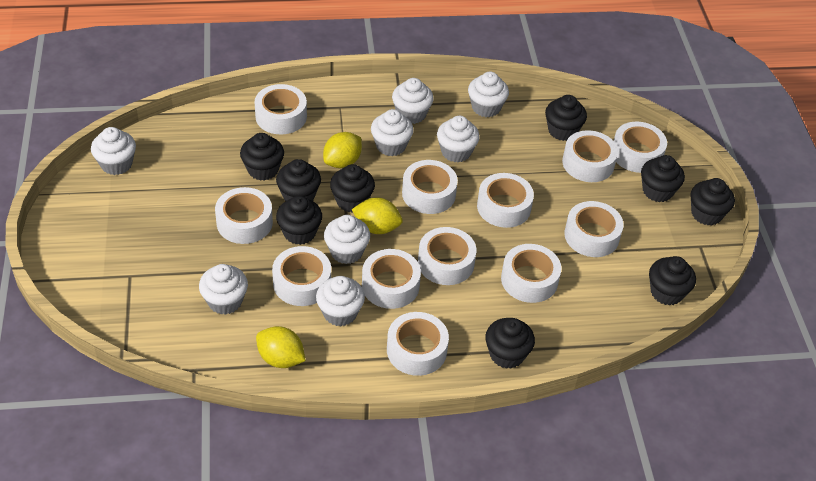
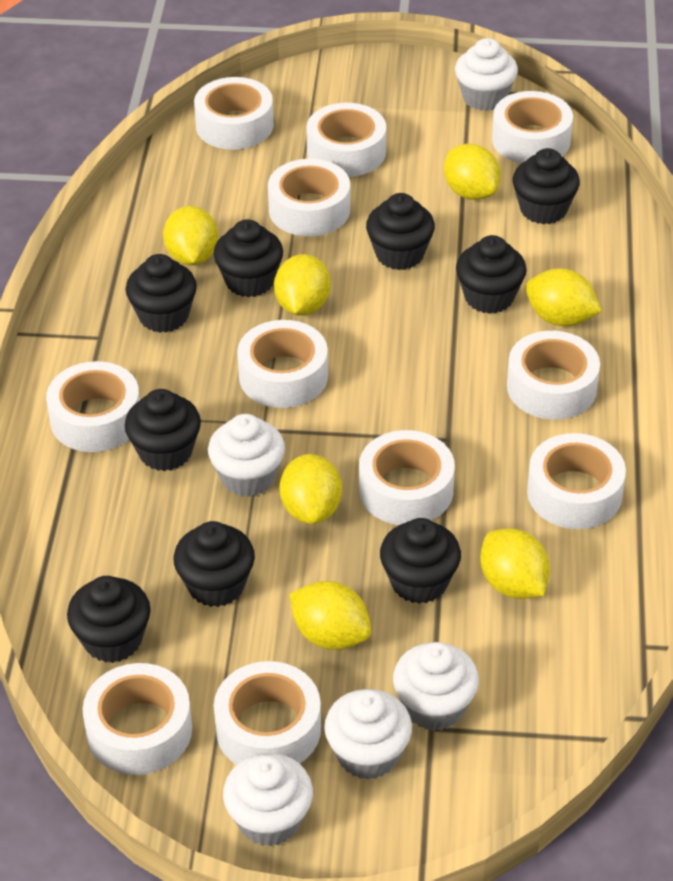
white cupcake: 8 -> 5
white tape: 12 -> 11
yellow lemon: 3 -> 7

